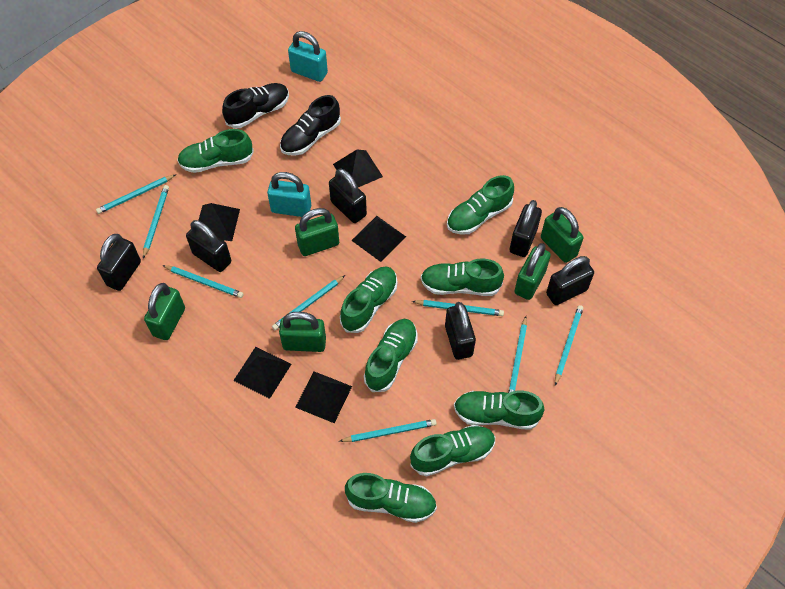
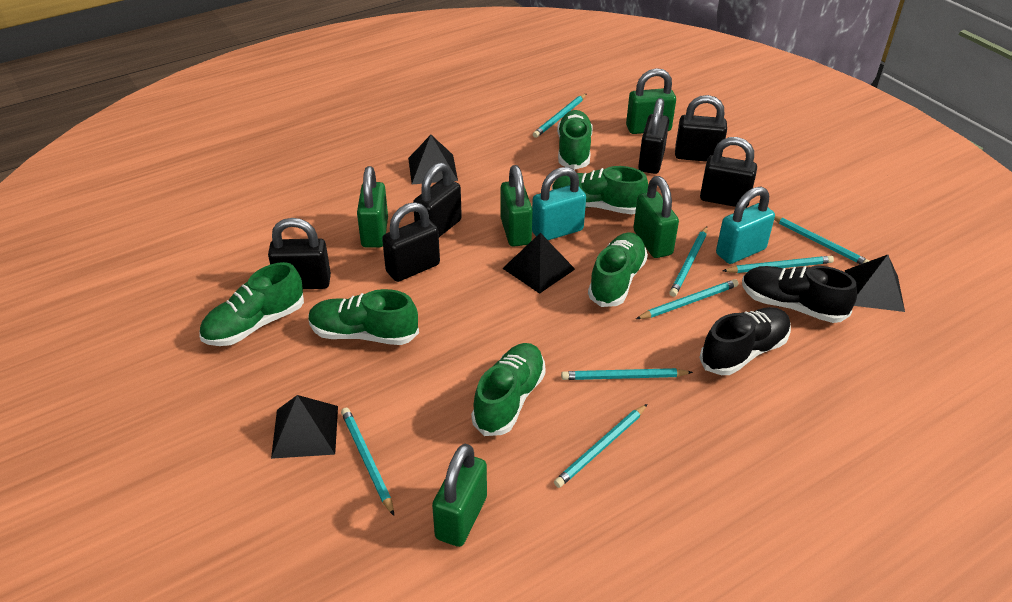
black pyramid: 5 -> 4
green shoe: 8 -> 6

